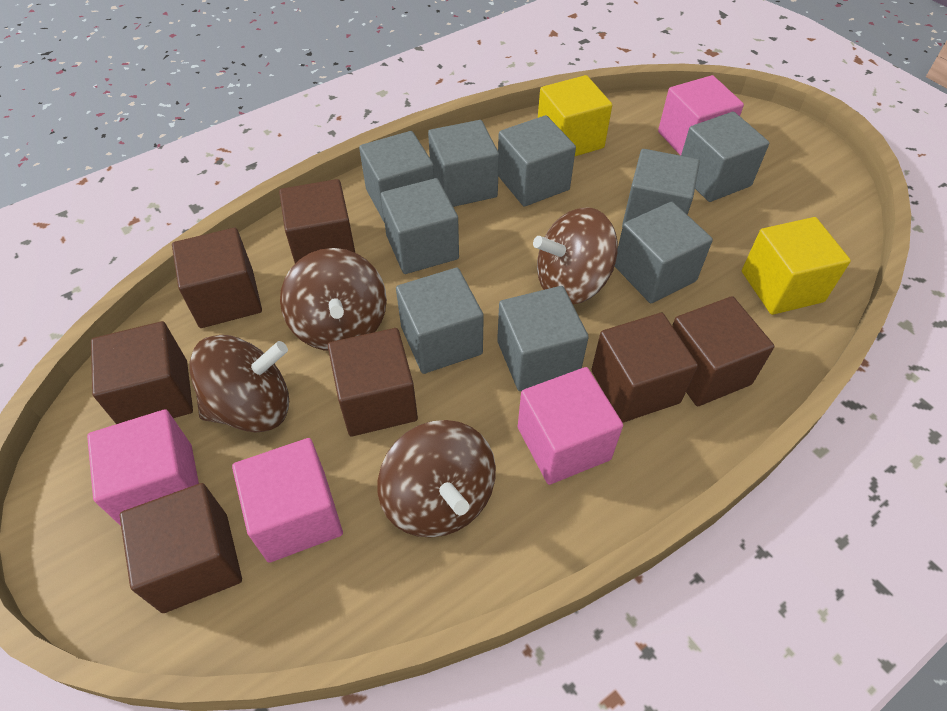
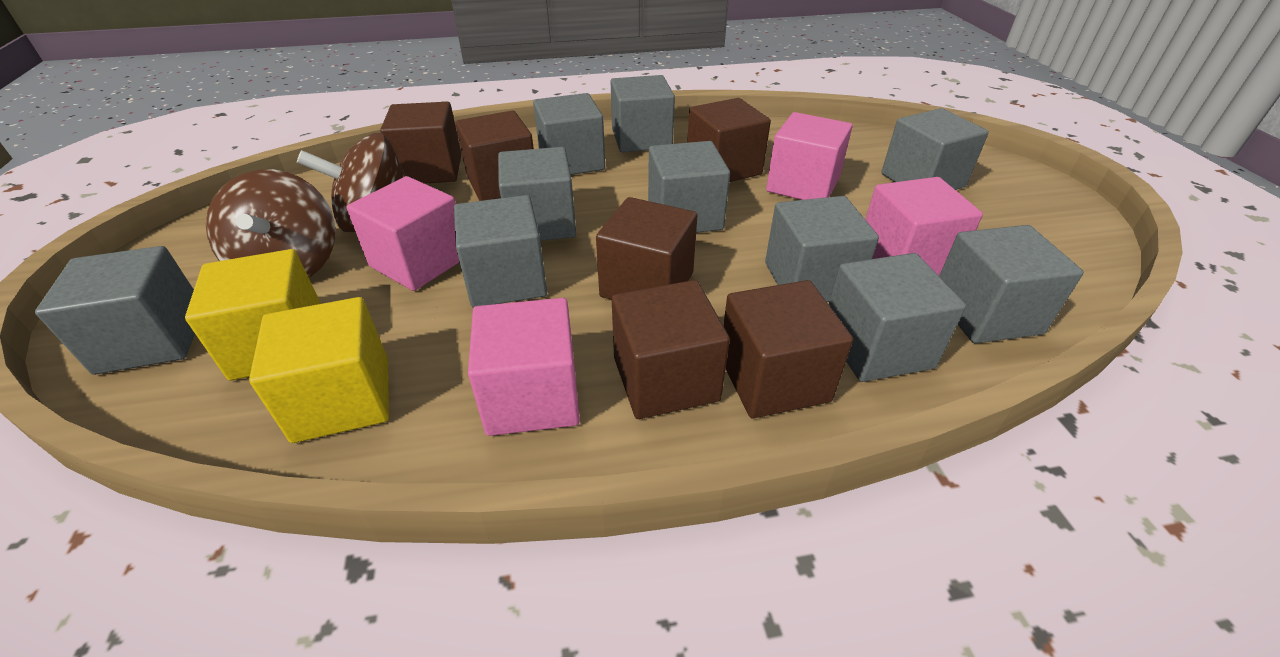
brown cube: 7 -> 6
brown spinning top: 4 -> 2
grey cube: 9 -> 10

